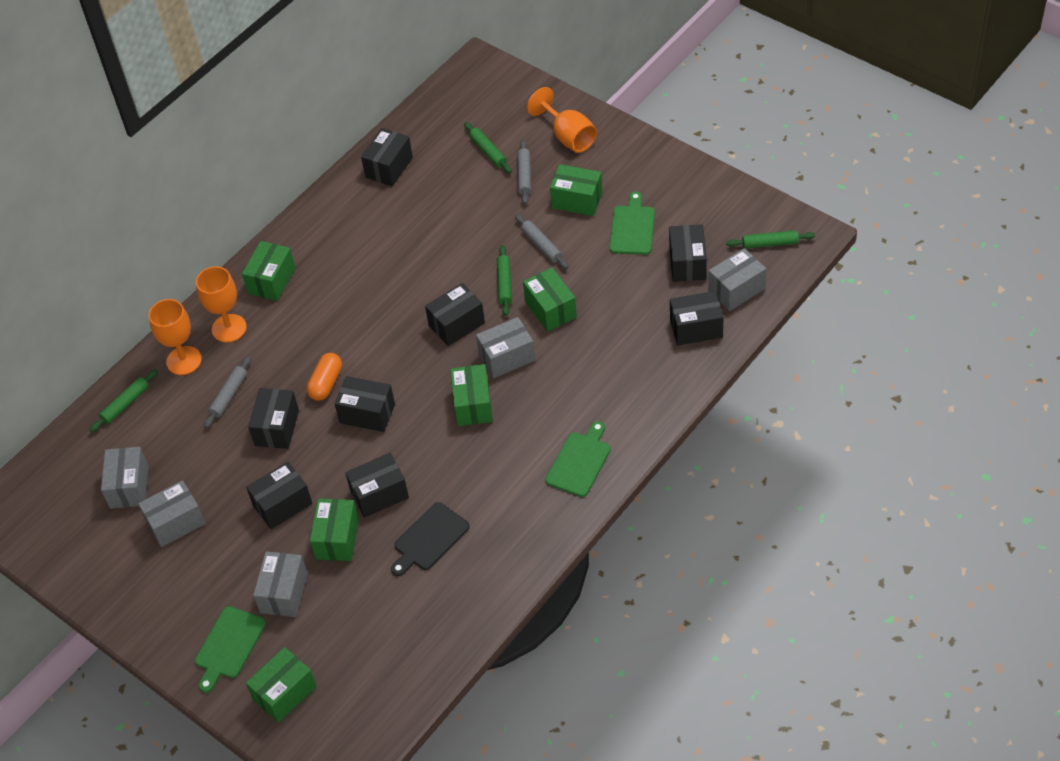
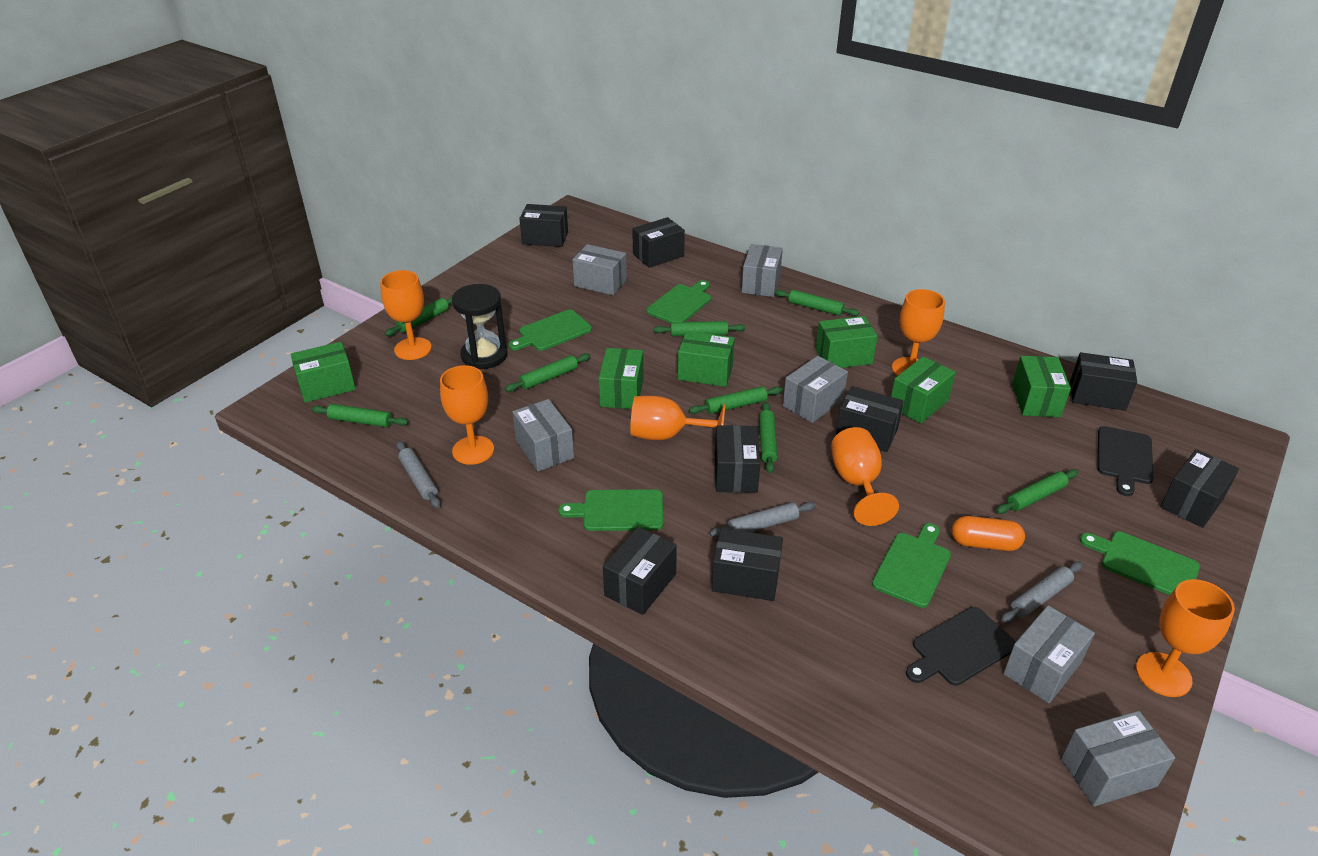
black cutting board: 1 -> 2
black hourglass: 0 -> 1
green cutting board: 3 -> 5
green rolling pin: 4 -> 8
grey box: 5 -> 6
orange goblet: 3 -> 6

